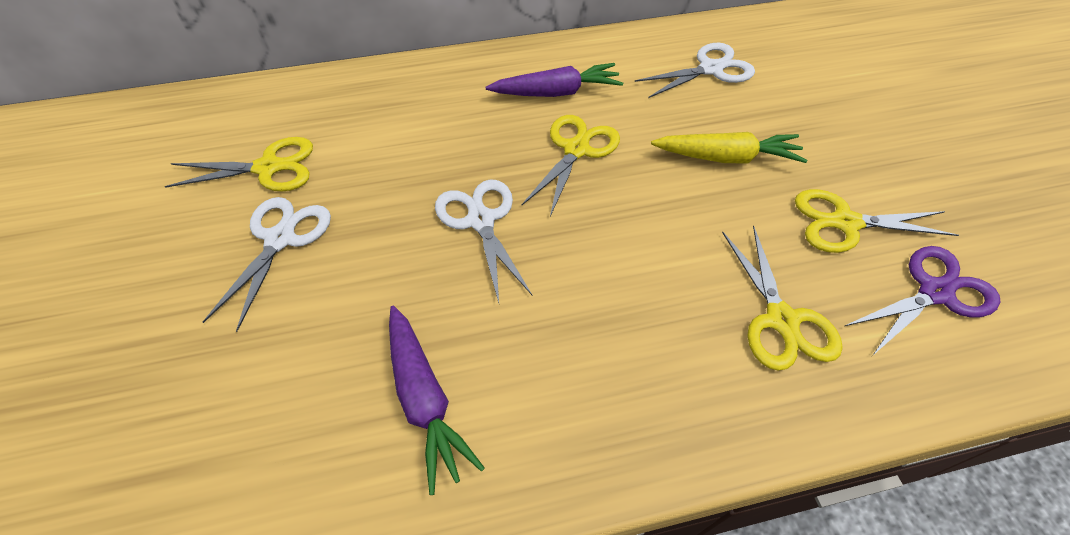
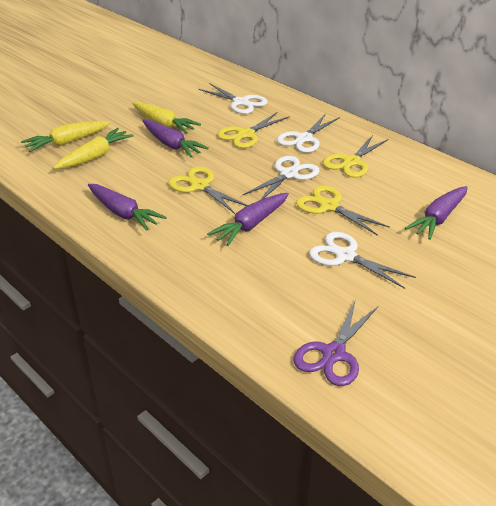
purple carrot: 2 -> 4
white scissors: 3 -> 4
yellow carrot: 1 -> 3

